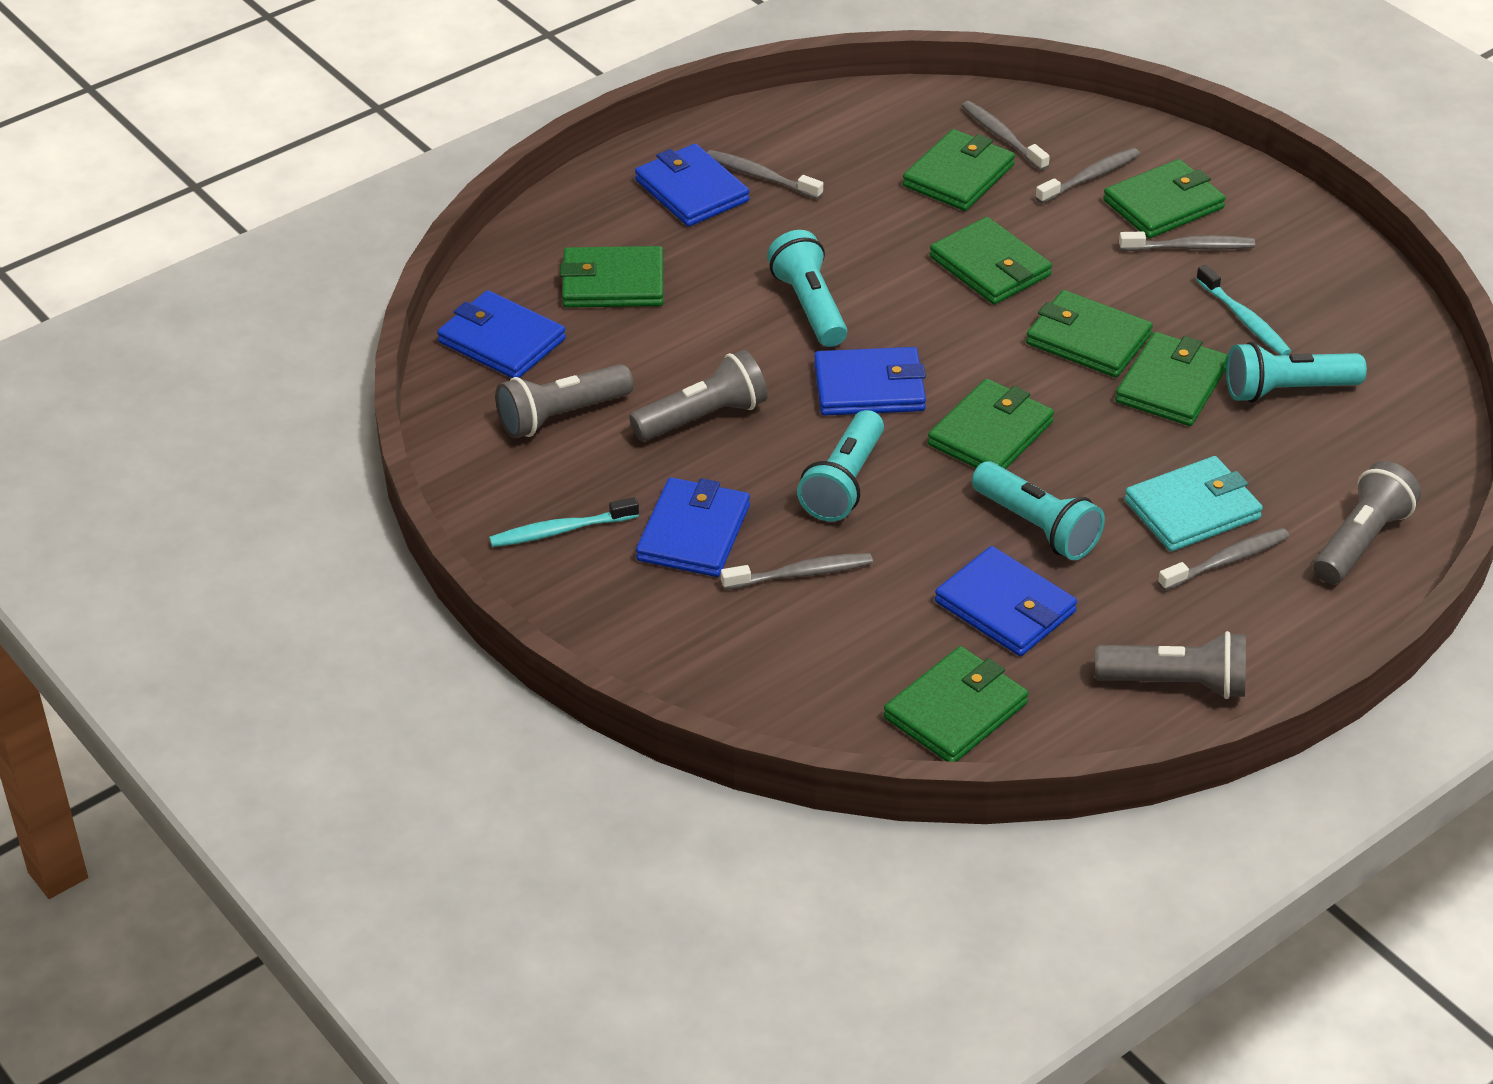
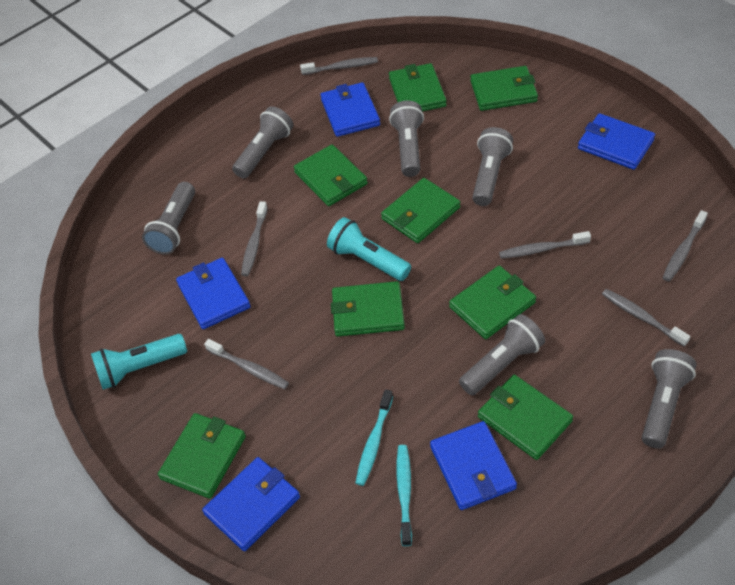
grey flashlight: 4 -> 6
turquoise flashlight: 4 -> 2
turquoise wallet: 1 -> 0

